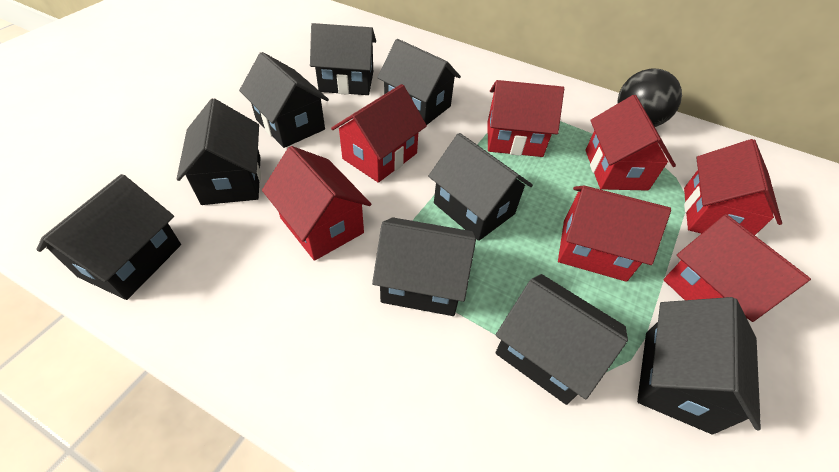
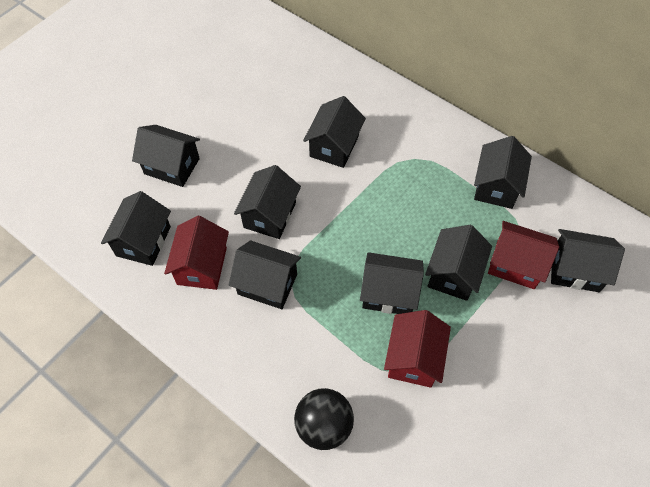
red house: 7 -> 3

